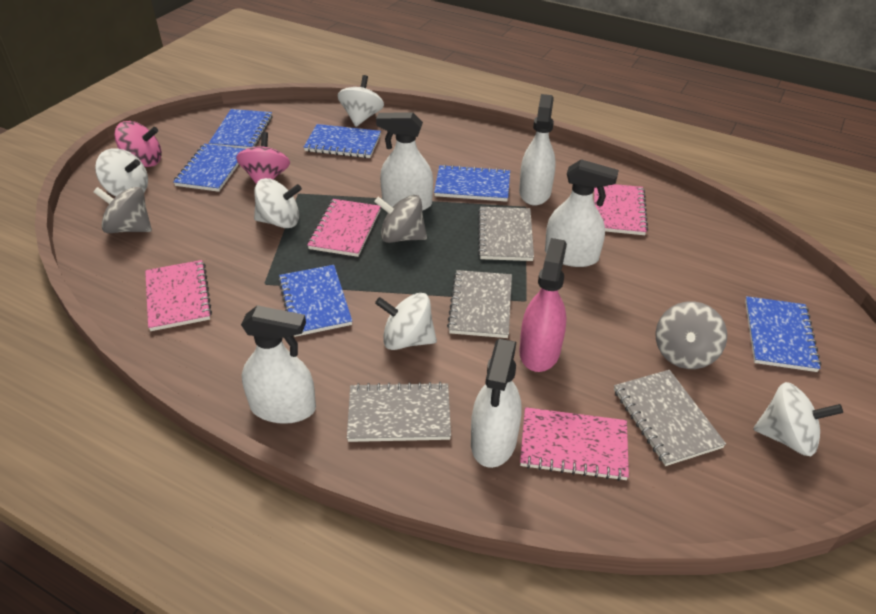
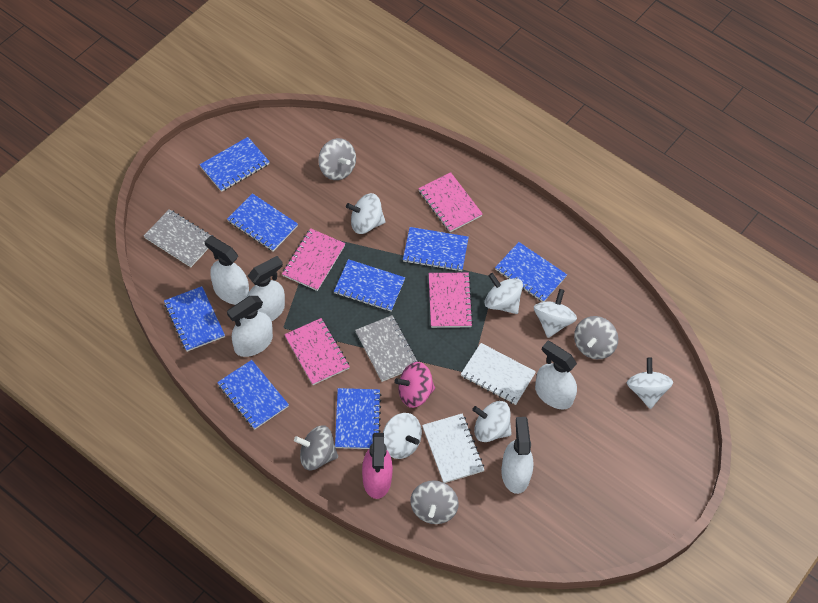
blue notebook: 6 -> 8
grey notebook: 4 -> 2
grey spinning top: 3 -> 4
pink spinning top: 2 -> 1
white notebook: 0 -> 2
white spinning top: 5 -> 6

